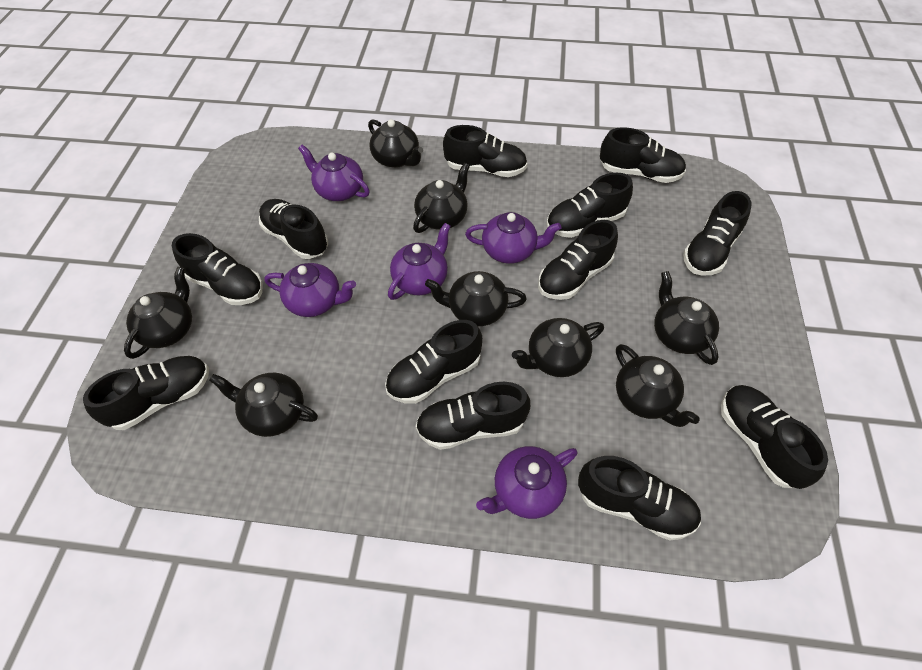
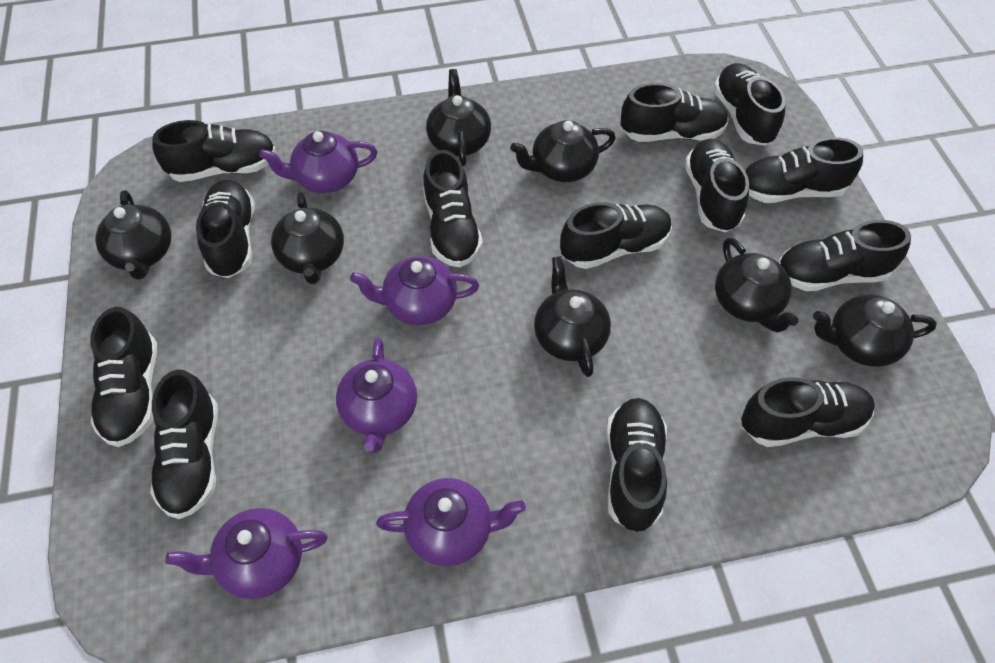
black shoe: 12 -> 13
black teapot: 8 -> 7

